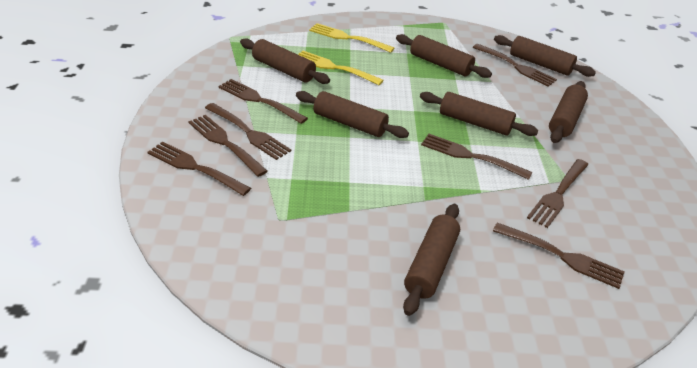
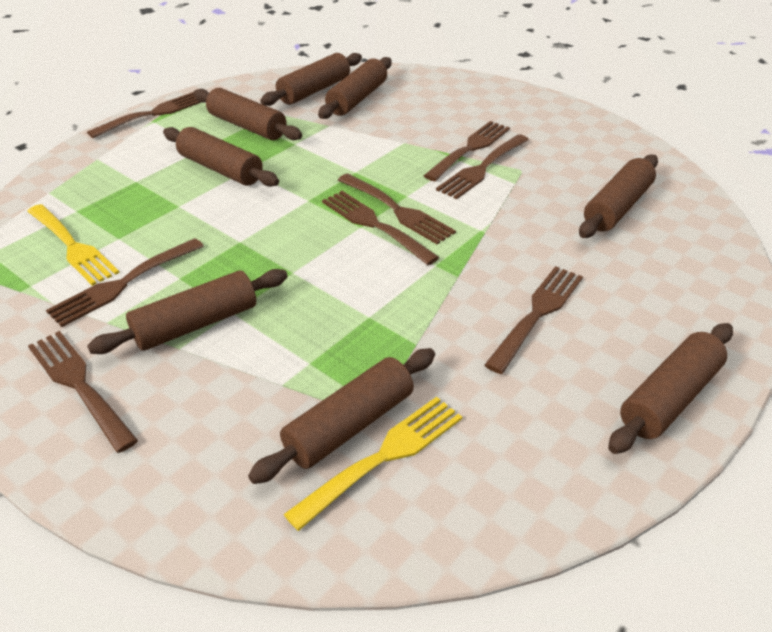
brown rolling pin: 7 -> 8

